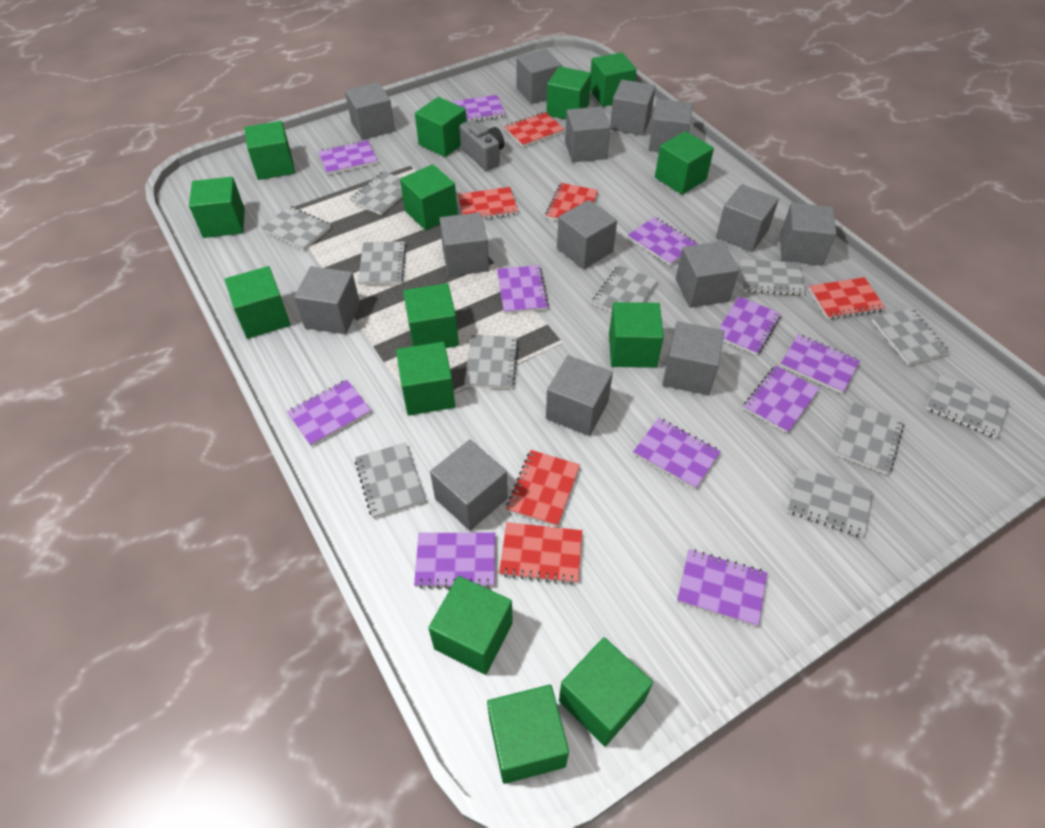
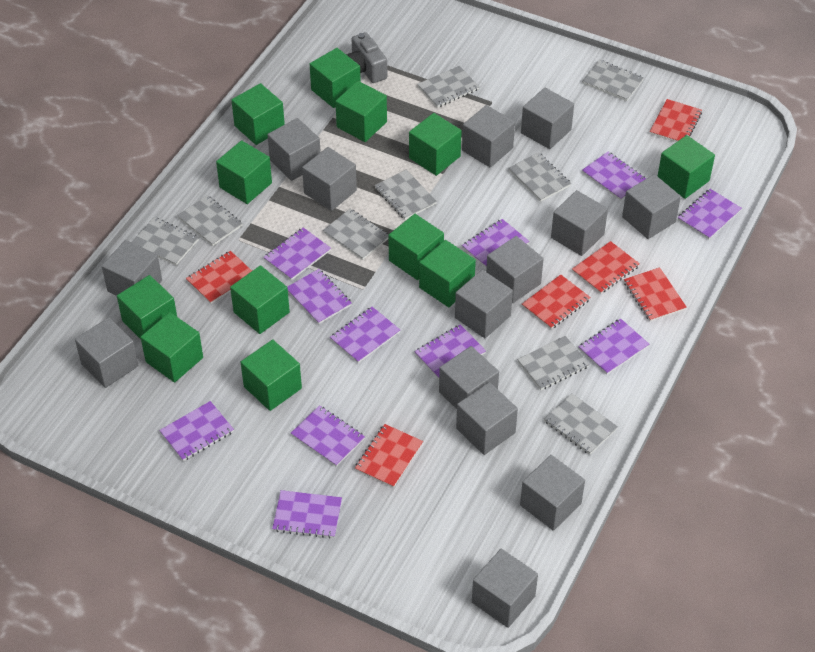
green cube: 14 -> 12
grey notebook: 11 -> 9

